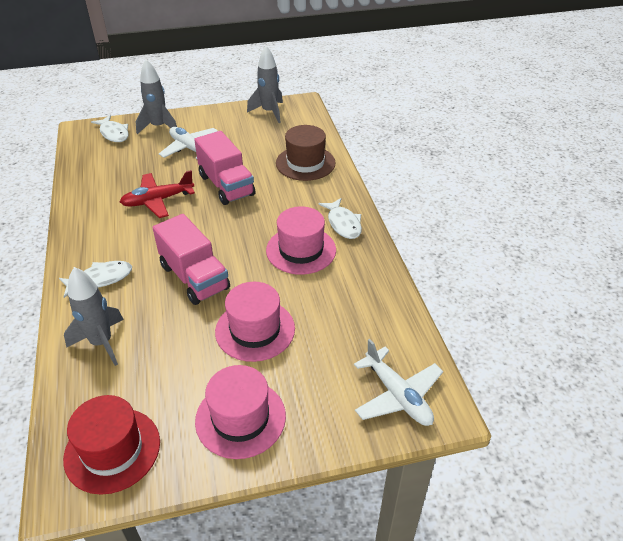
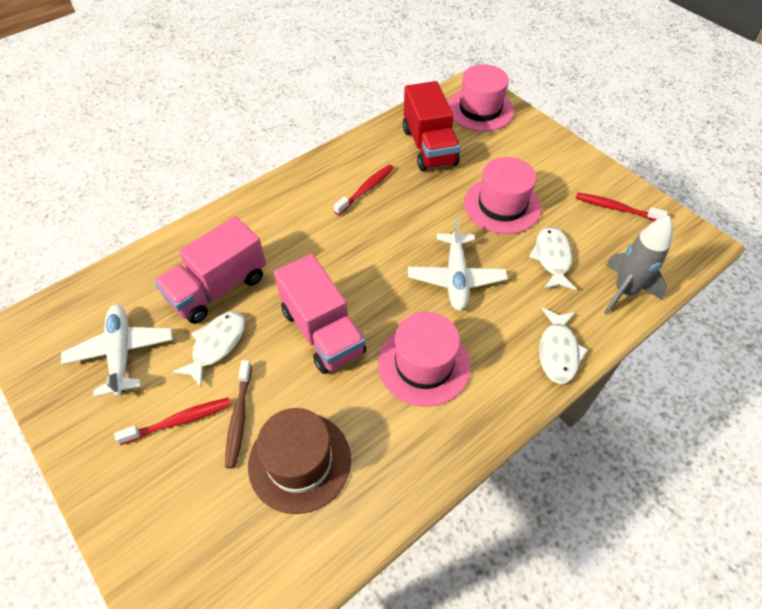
brown toothbrush: 0 -> 1
grey rocket: 3 -> 1
red hat: 1 -> 0
red plane: 1 -> 0
red toothbrush: 0 -> 3
red truck: 0 -> 1

